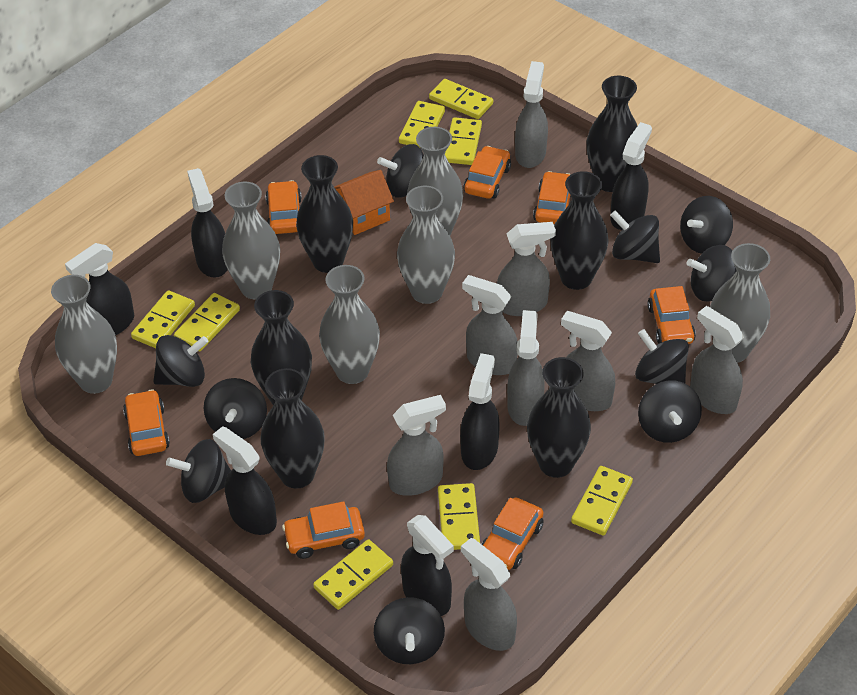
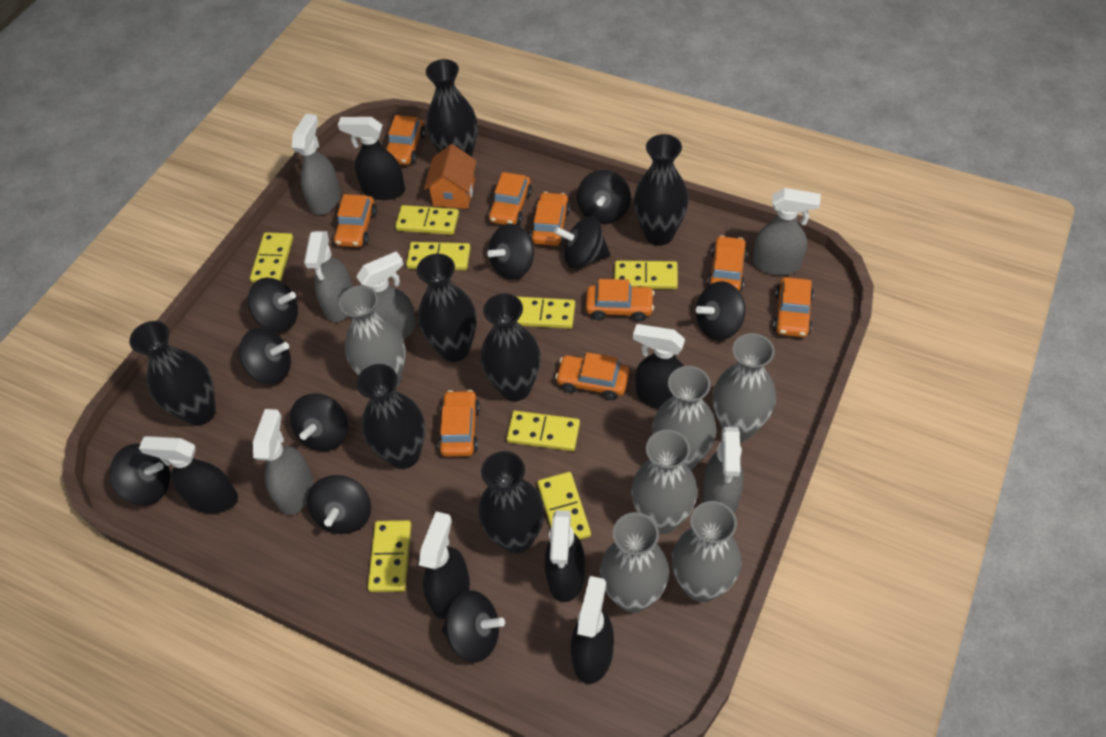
black vase: 6 -> 7
grey spray bottle: 8 -> 6
orange car: 7 -> 9

